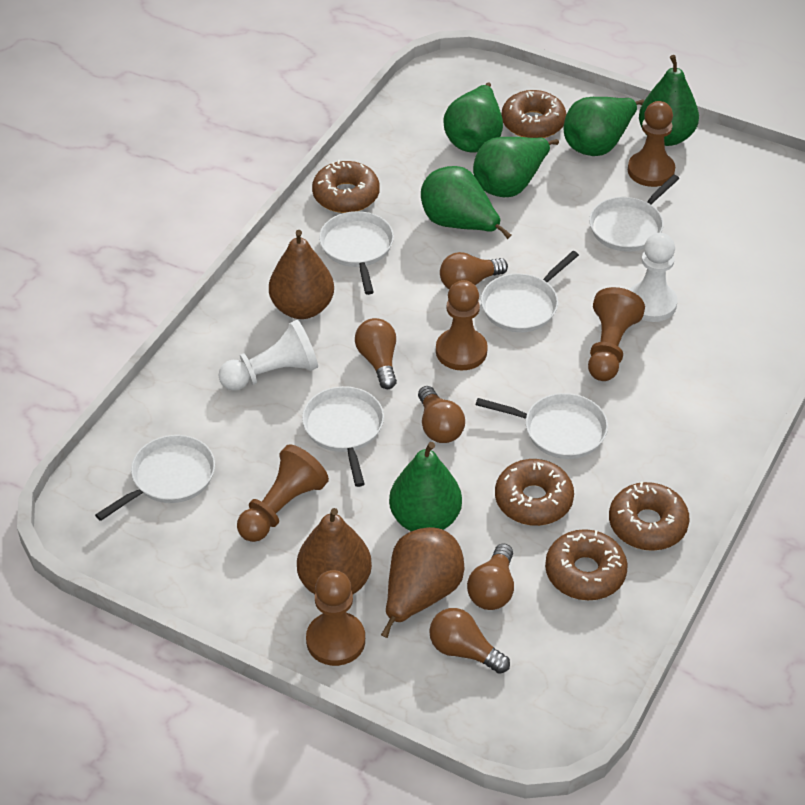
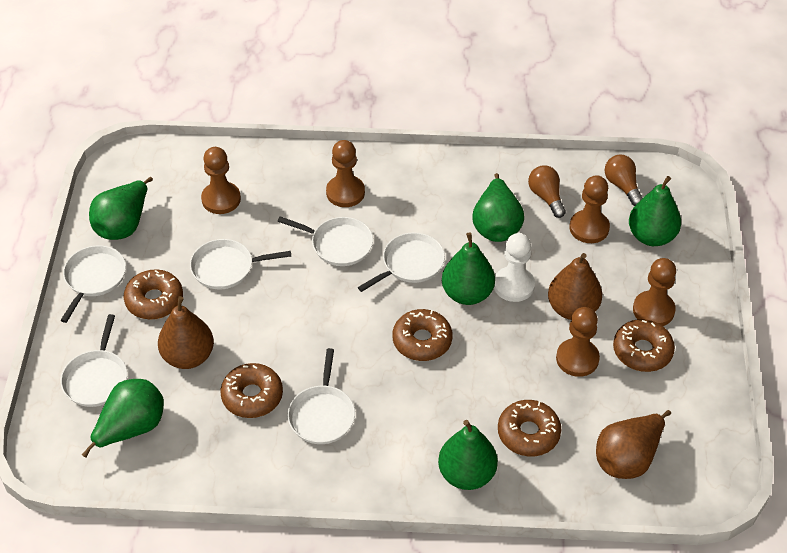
brown light bulb: 5 -> 2
white pawn: 2 -> 1

